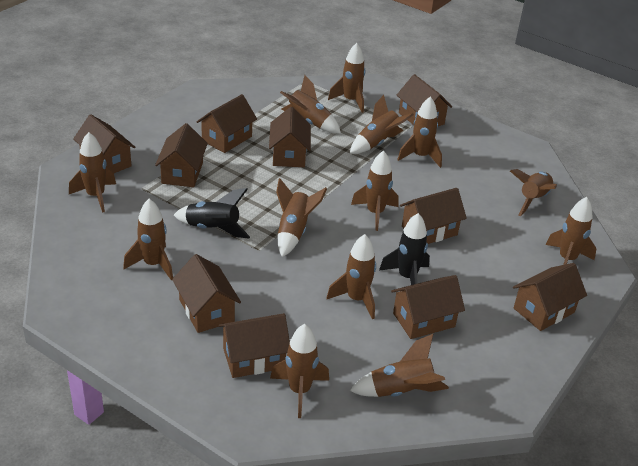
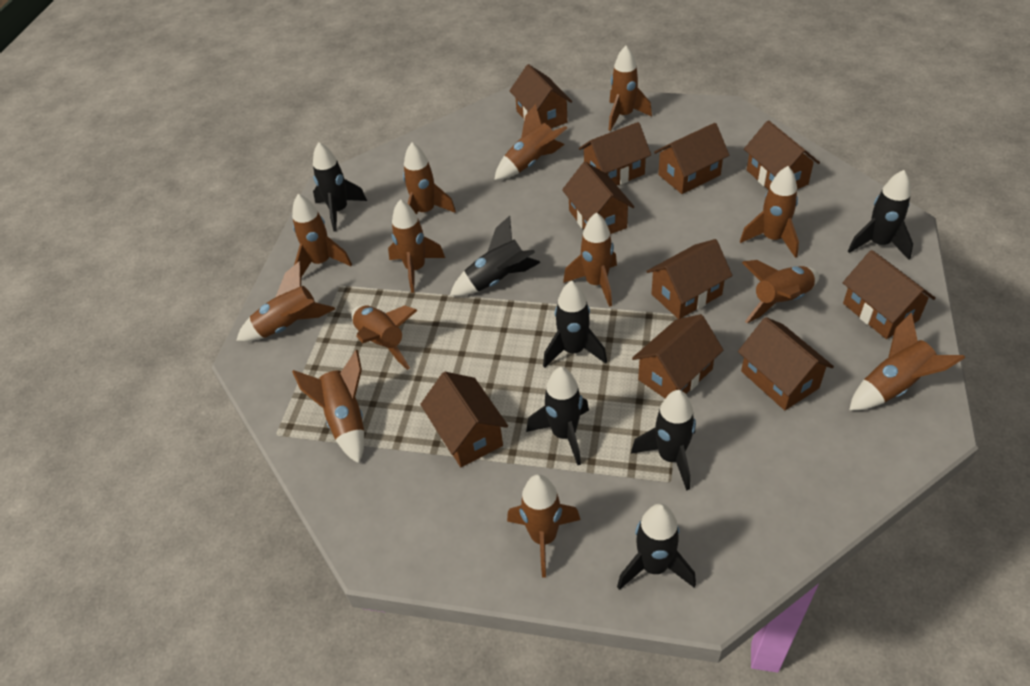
black rocket: 2 -> 7

